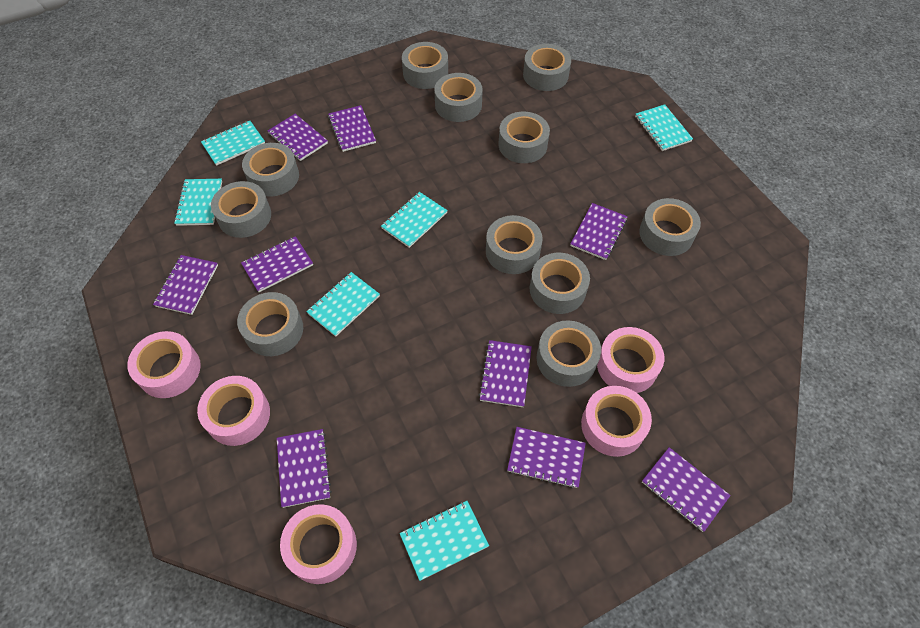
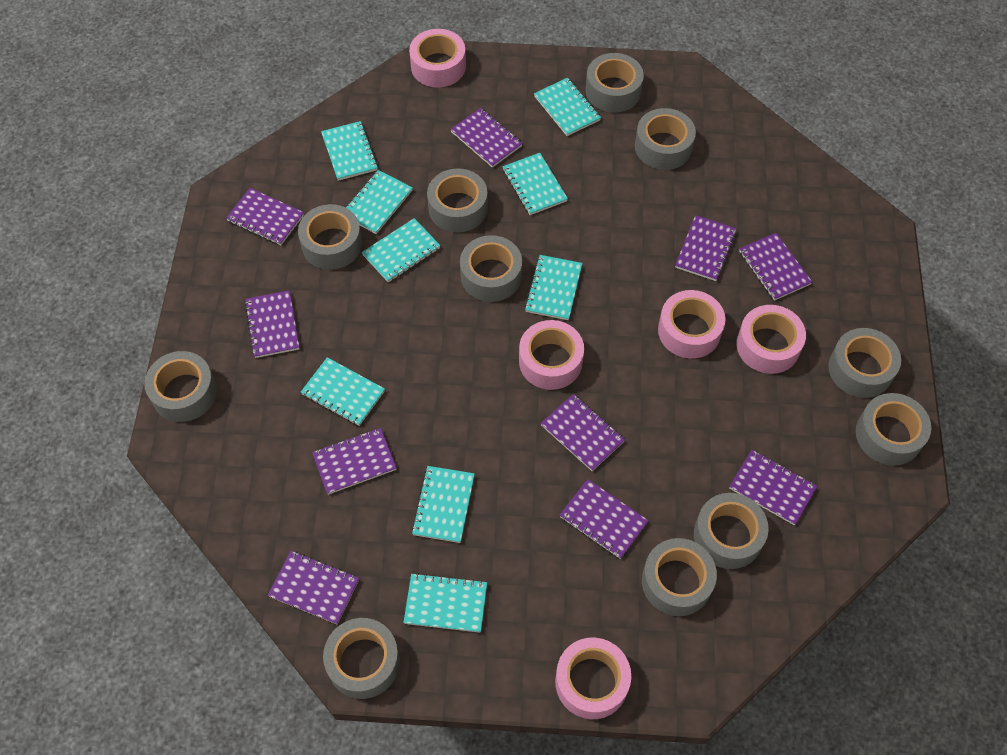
purple notebook: 9 -> 10
turquoise notebook: 6 -> 9

